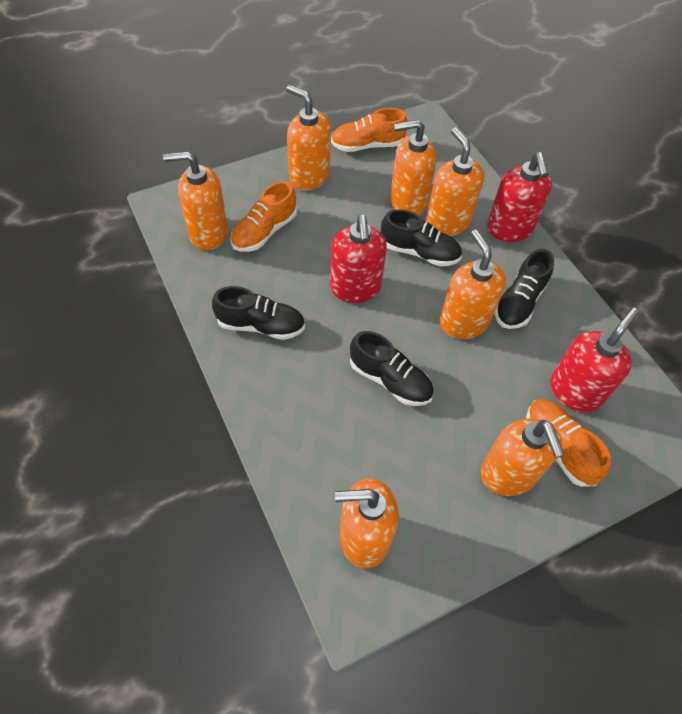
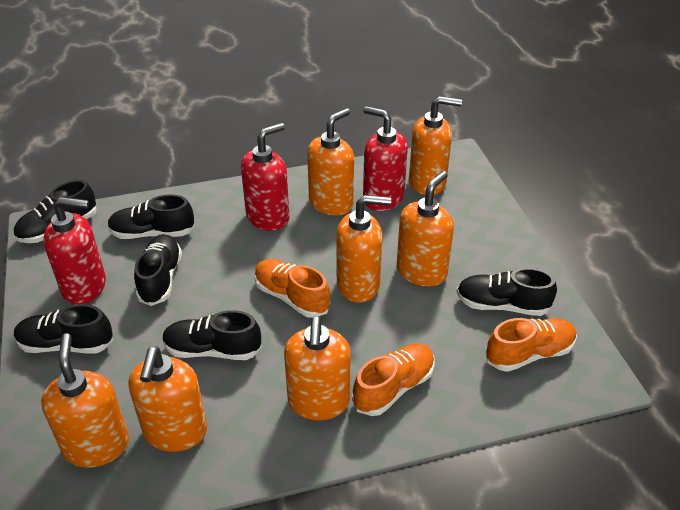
black shoe: 4 -> 6

